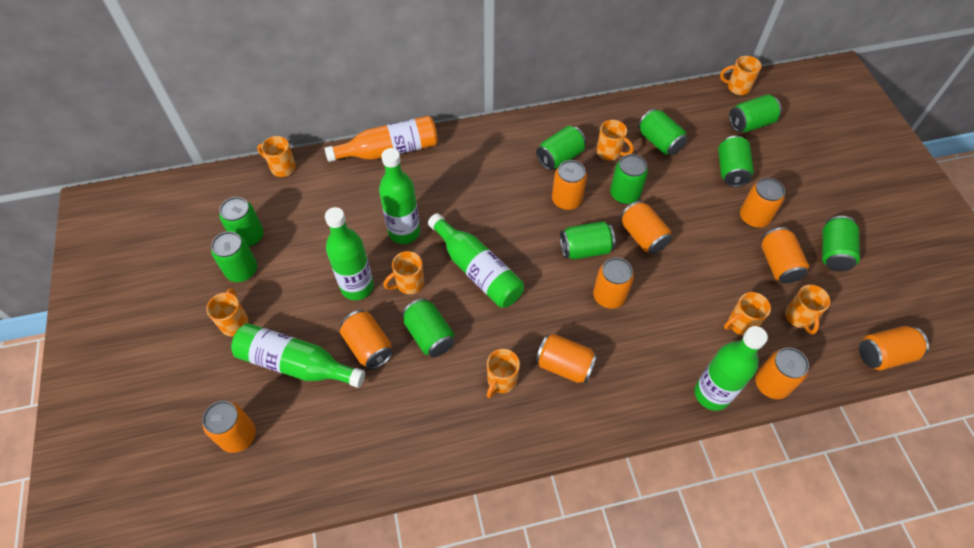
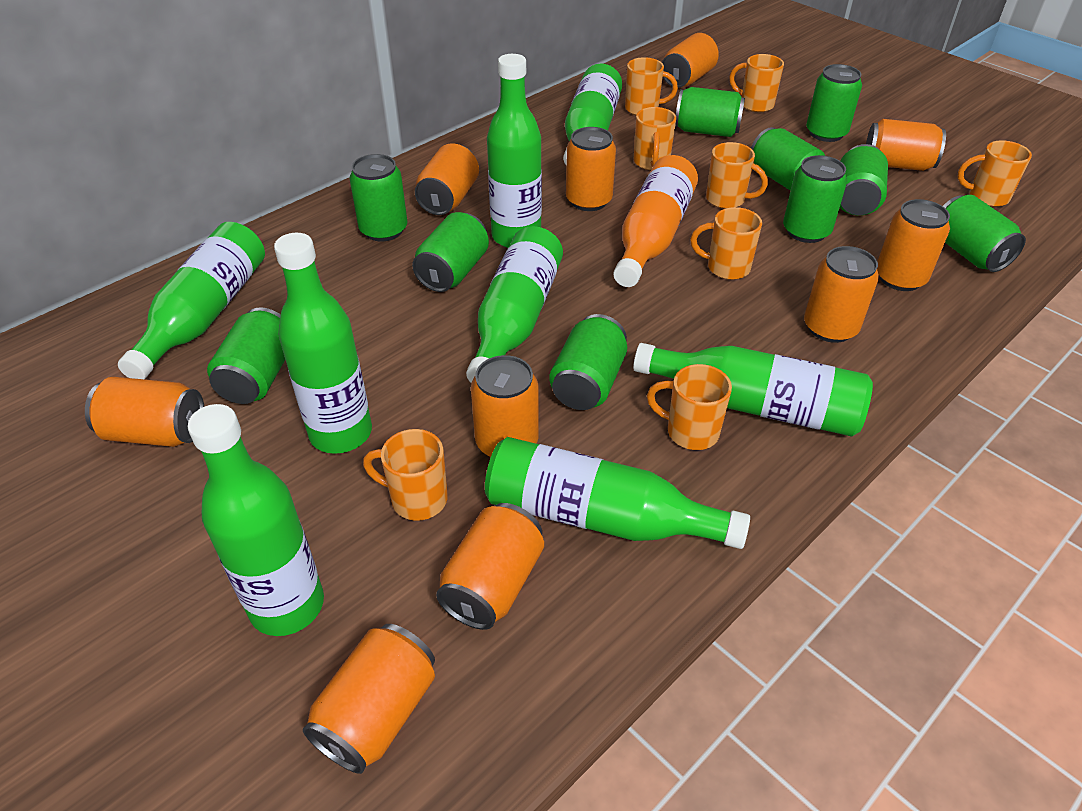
green bottle: 5 -> 8

